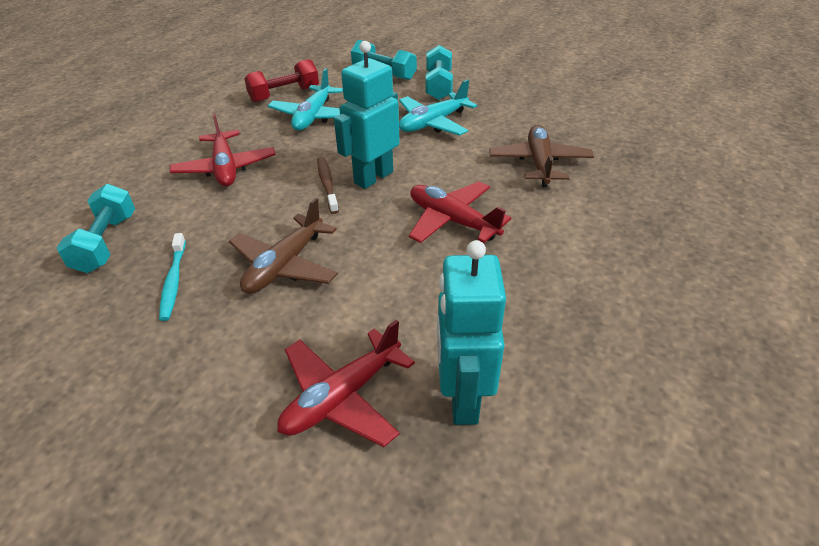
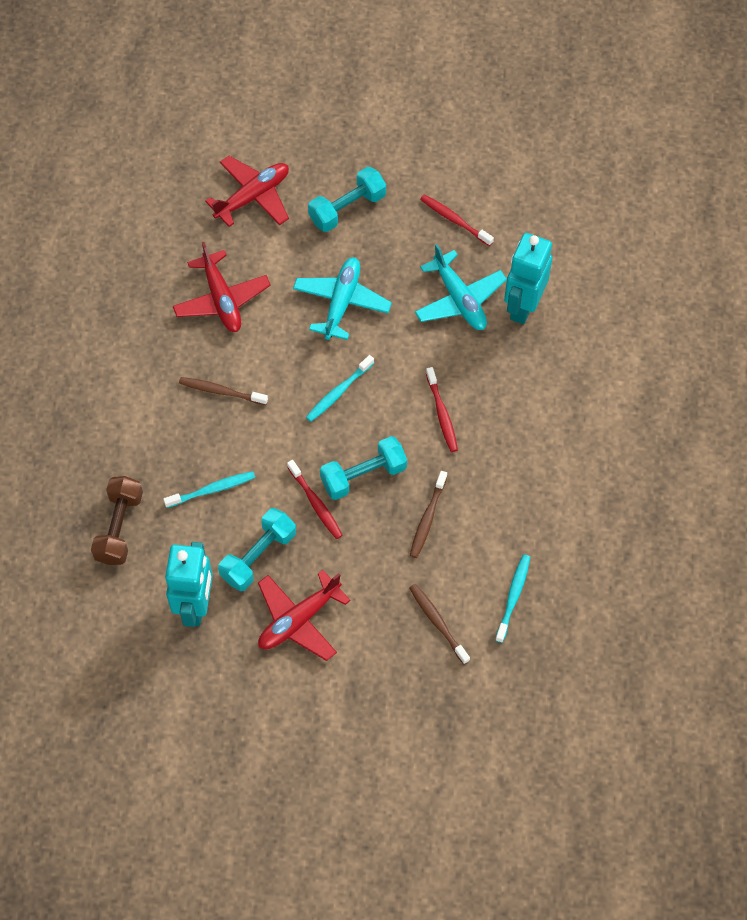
brown dumbbell: 0 -> 1
brown plane: 2 -> 0
brown toothbrush: 1 -> 3
red dumbbell: 1 -> 0
red toothbrush: 0 -> 3
turquoise toothbrush: 1 -> 3

